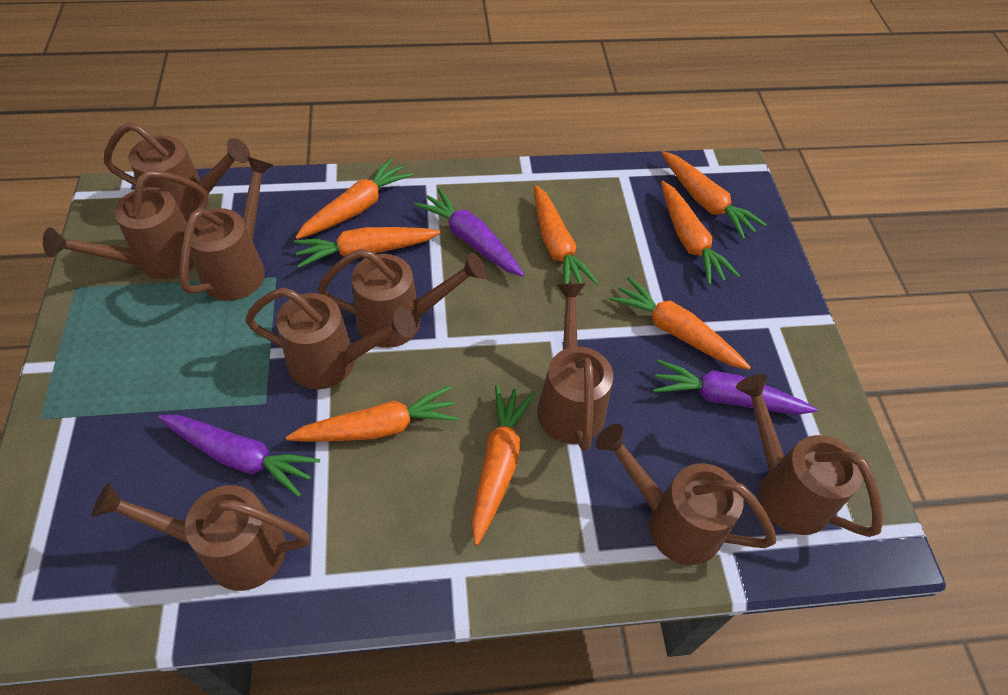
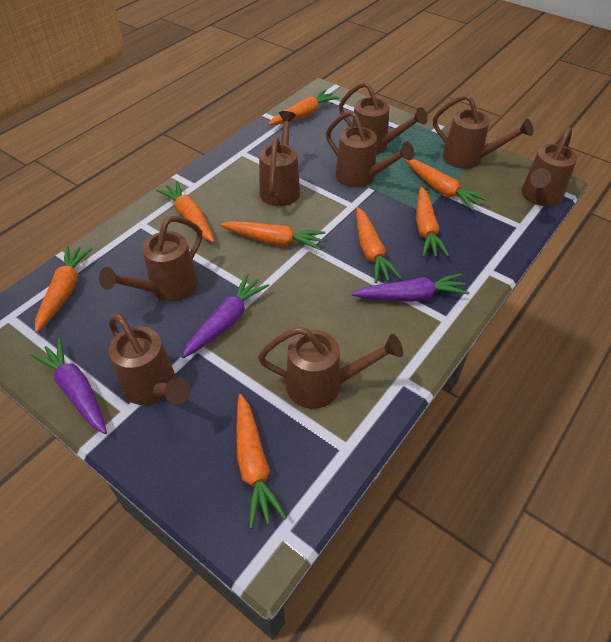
brown watering can: 9 -> 8

